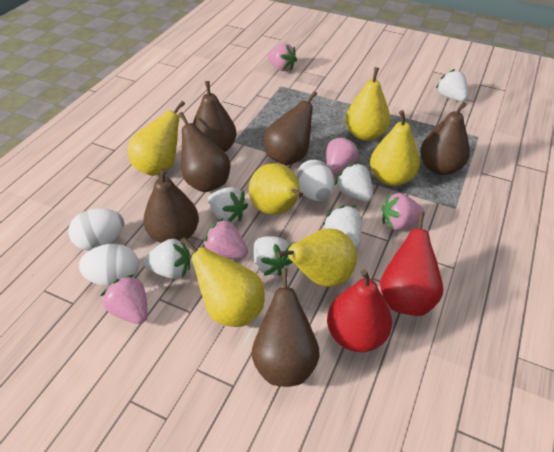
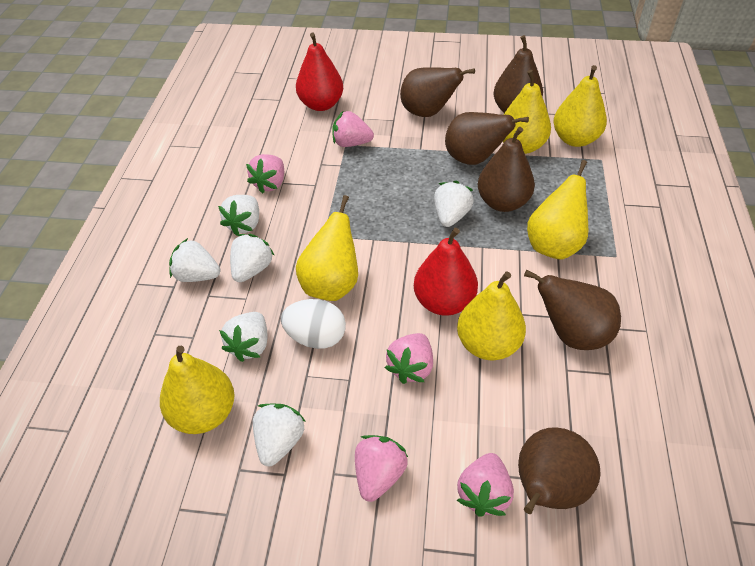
white egg: 3 -> 1

